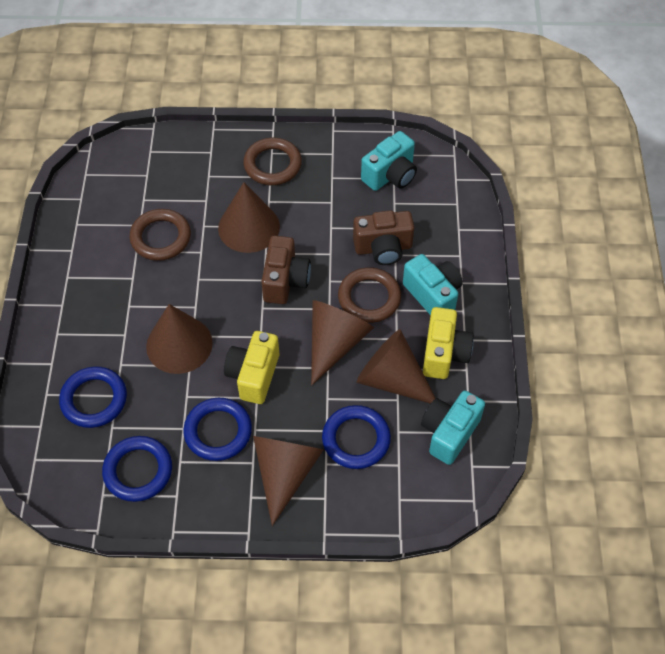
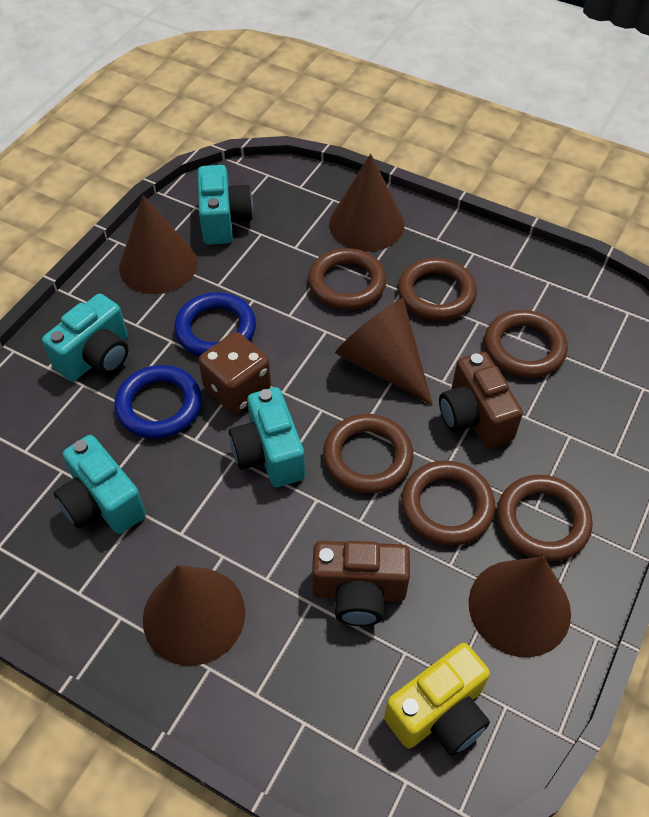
blue ring: 4 -> 2
brown dice: 0 -> 1
brown ring: 3 -> 6
turquoise camera: 3 -> 4
yellow camera: 2 -> 1

